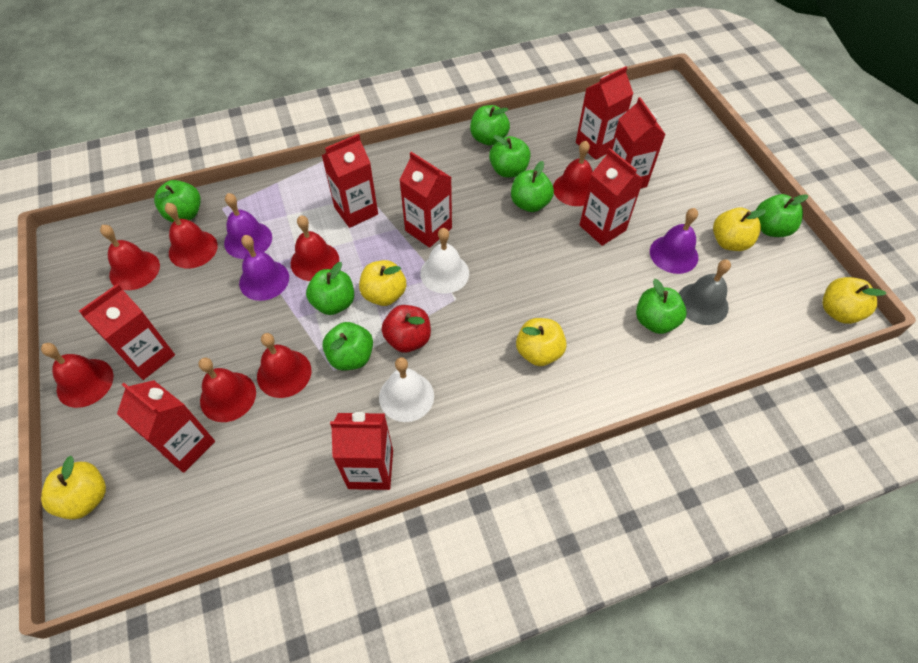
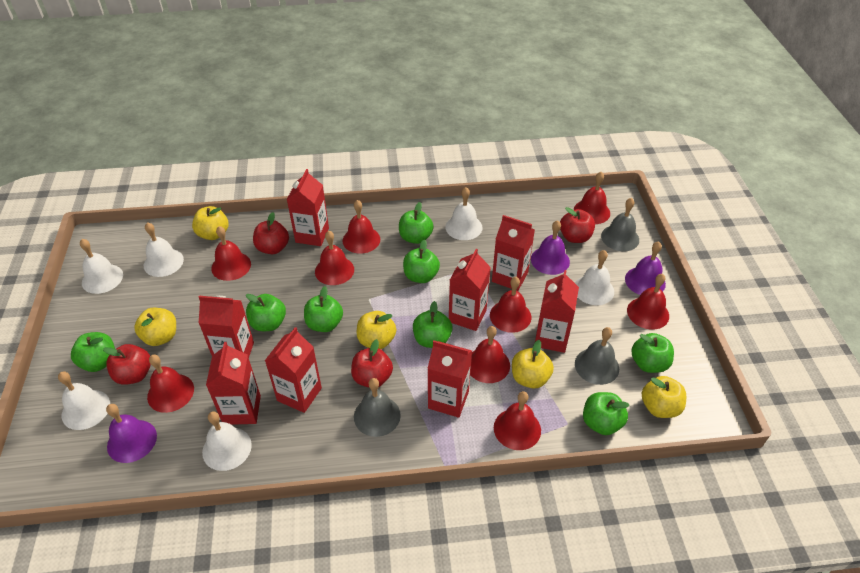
grey bell: 1 -> 3
red apple: 1 -> 4
red bell: 7 -> 9
white bell: 2 -> 6

